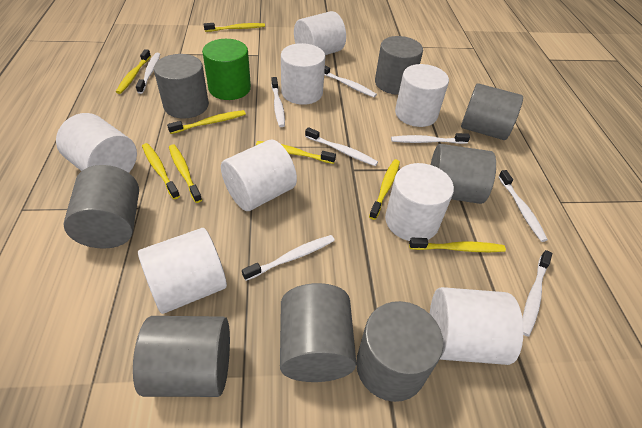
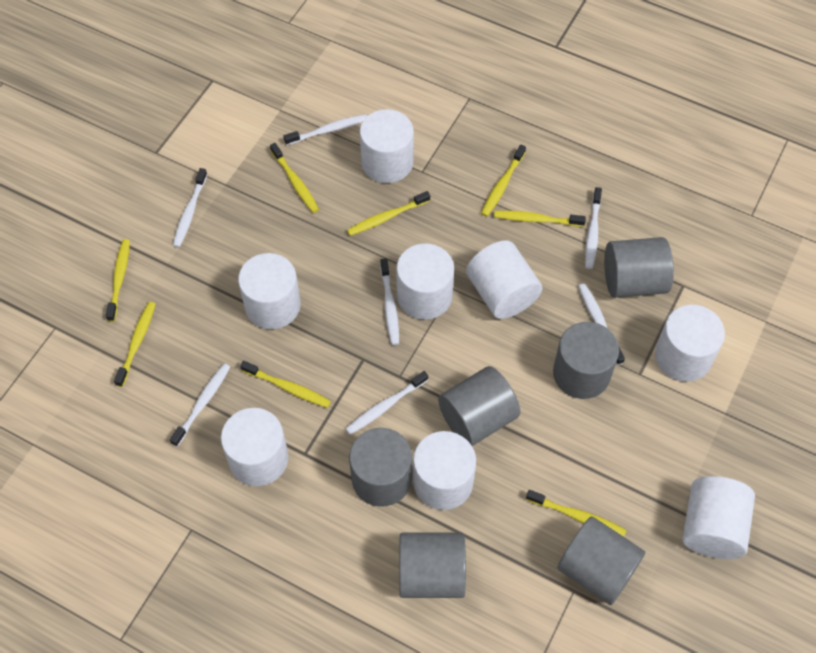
green cylinder: 1 -> 0
grey cylinder: 8 -> 6
white toothbrush: 8 -> 7

